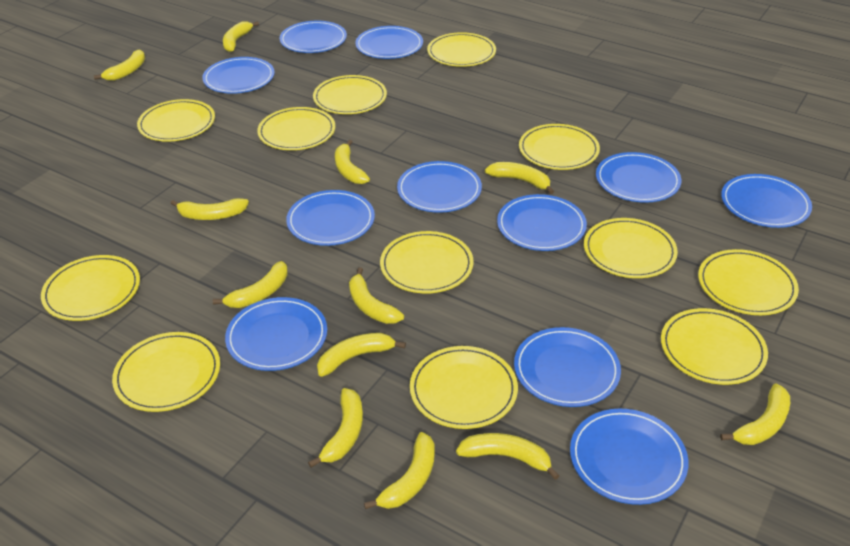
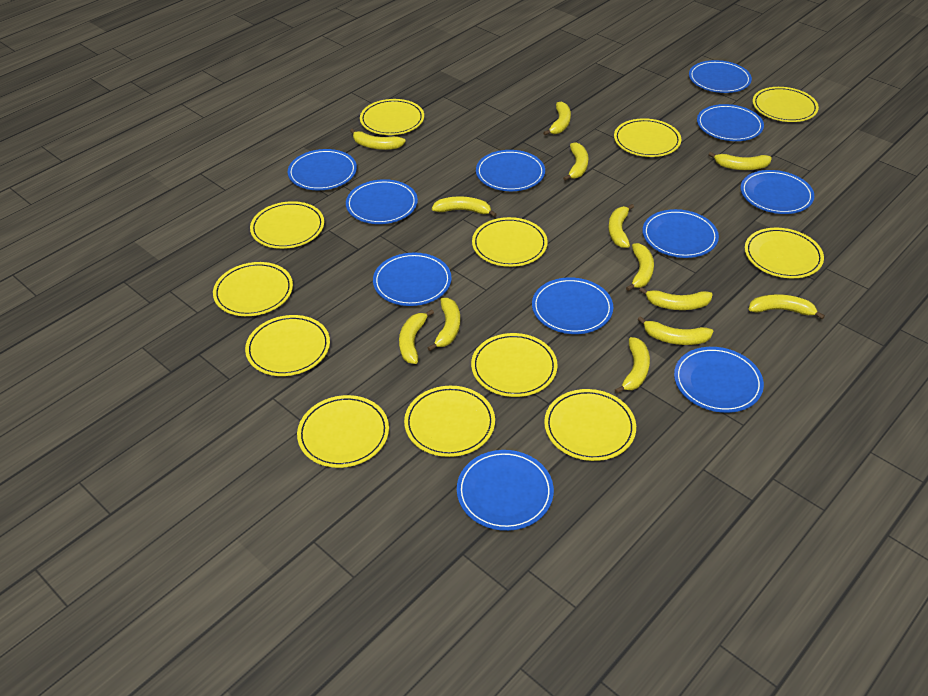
yellow banana: 12 -> 13

